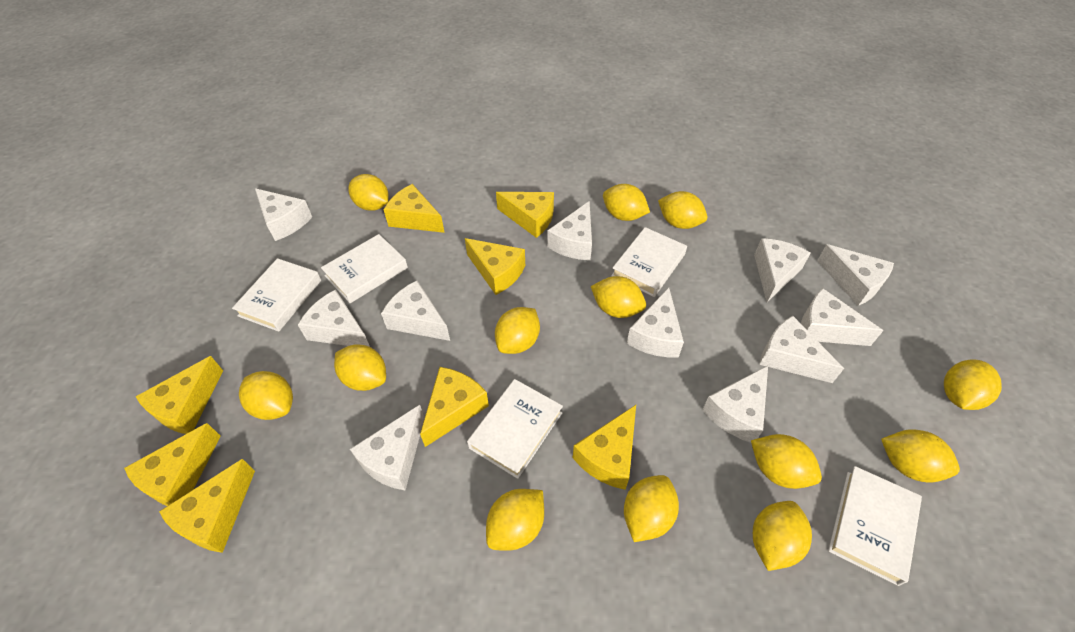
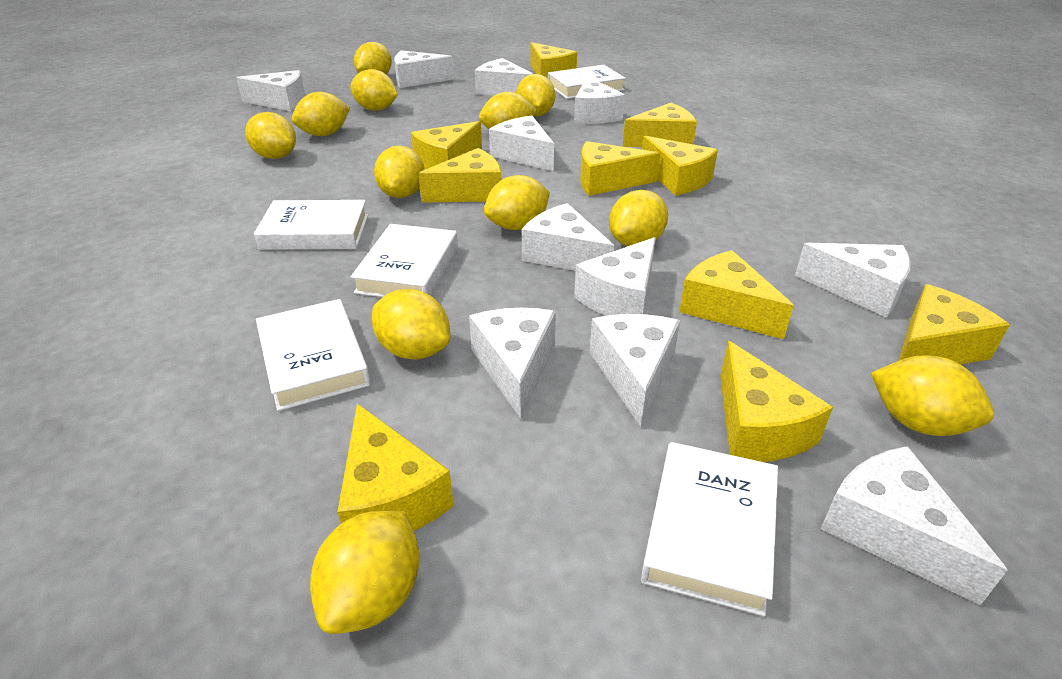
yellow cheese: 8 -> 10
yellow lemon: 13 -> 12

